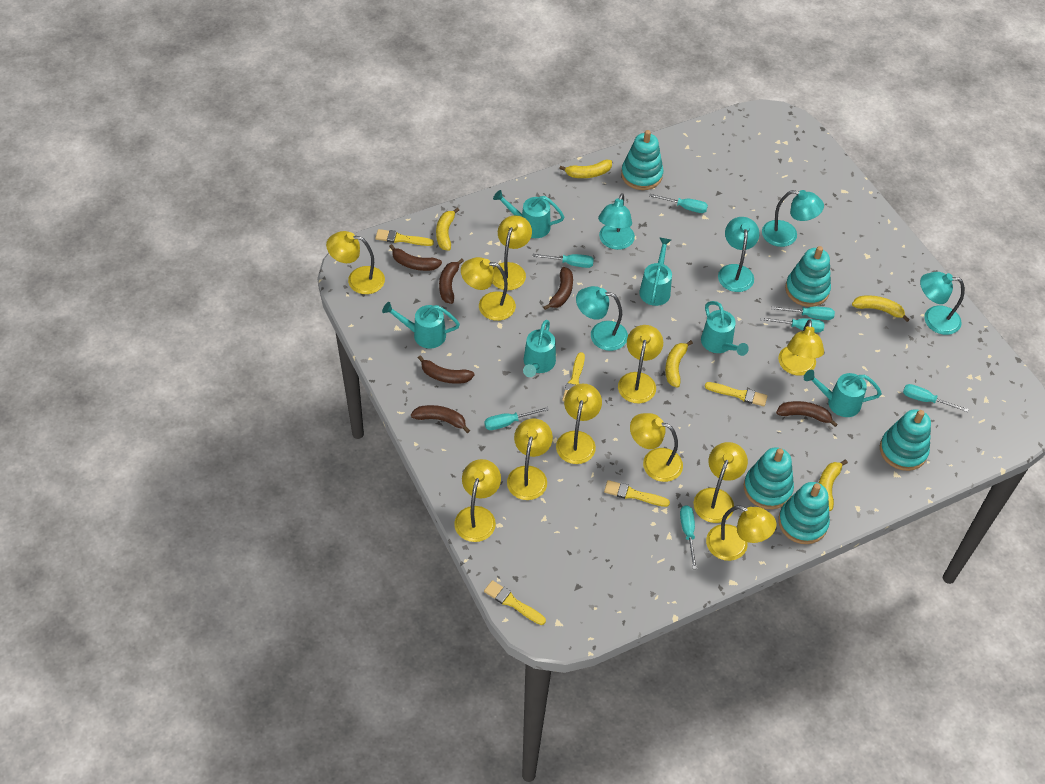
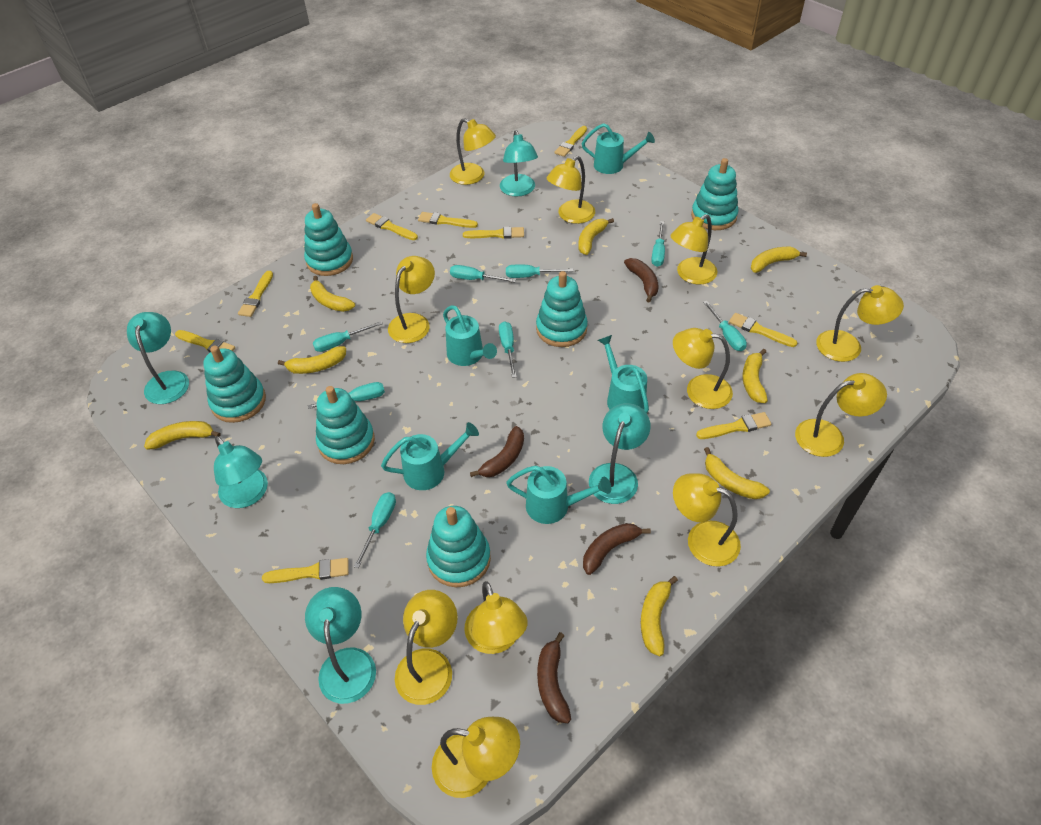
brown banana: 6 -> 4
turquoise screwdriver: 7 -> 8
turquoise stacking toy: 5 -> 6
turquoise watering can: 6 -> 5
yellow banana: 5 -> 8
yellow brush: 5 -> 9

